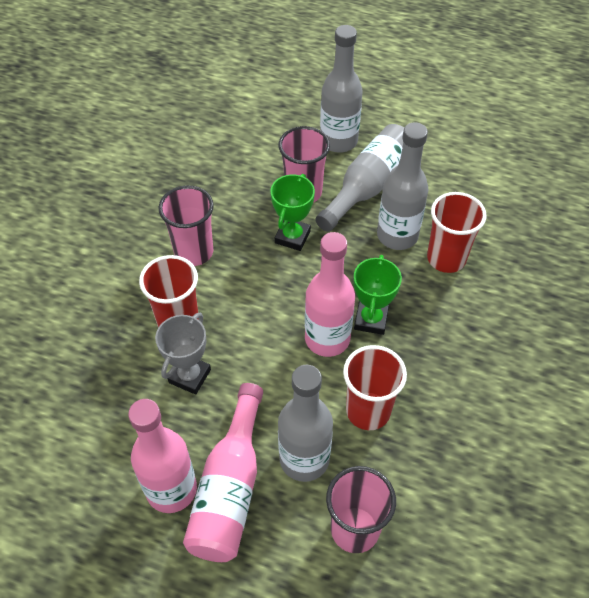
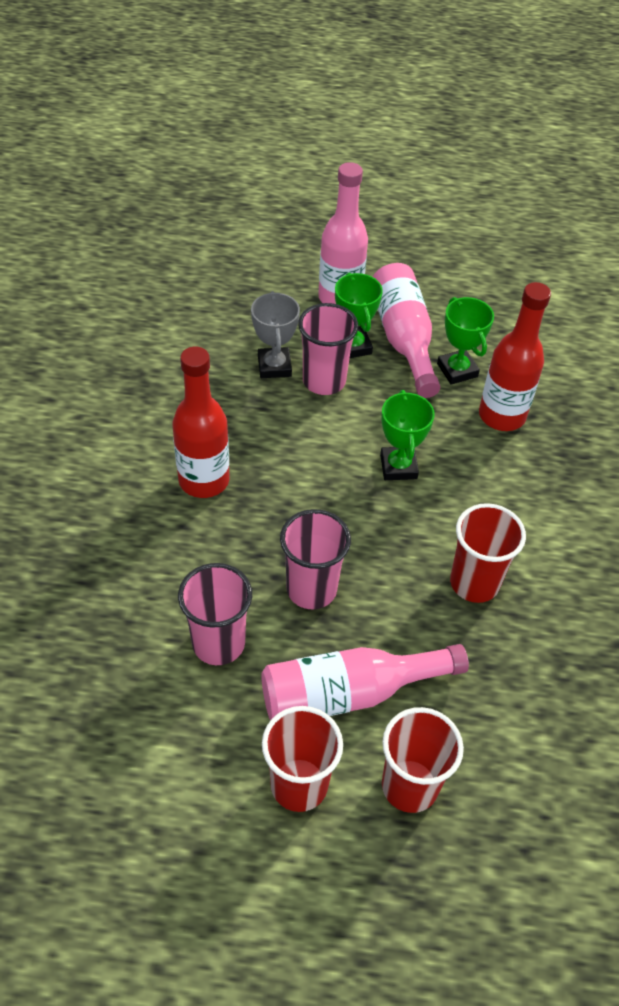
green trophy: 2 -> 3
grey bottle: 4 -> 0
red bottle: 0 -> 2

